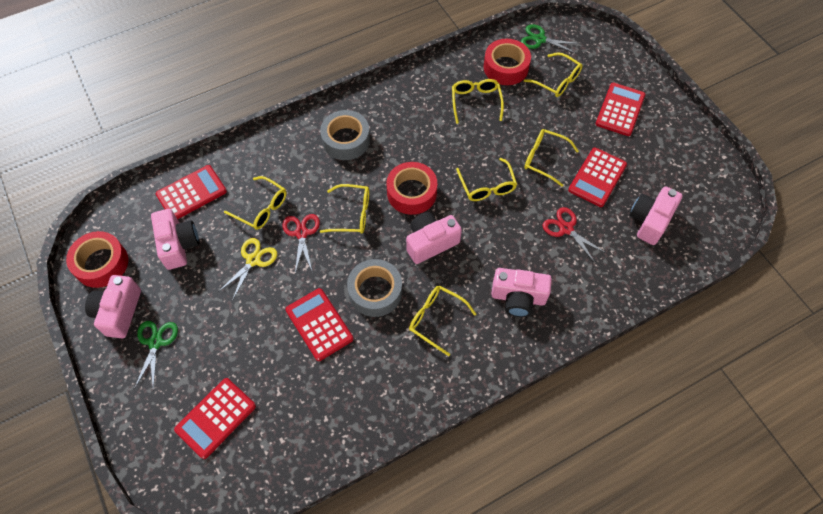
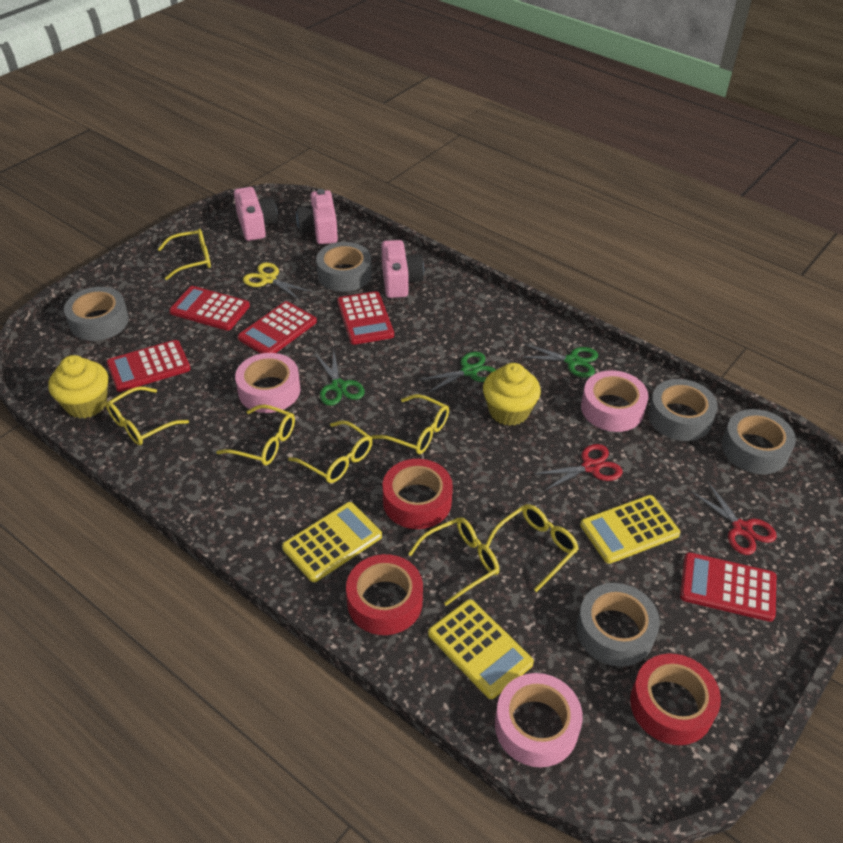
green scissors: 2 -> 3
grey tape: 2 -> 5
pink camera: 5 -> 3
pink tape: 0 -> 3
yellow calculator: 0 -> 3
yellow cupcake: 0 -> 2

